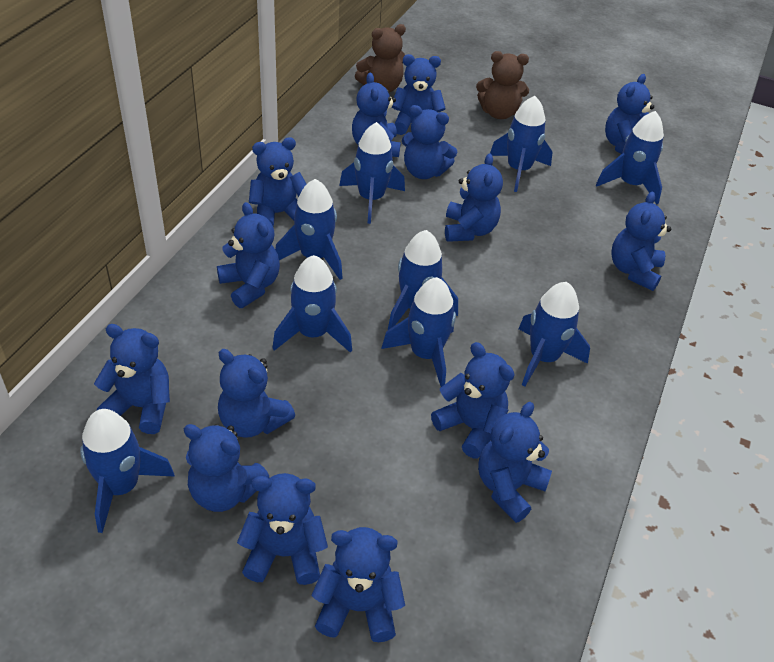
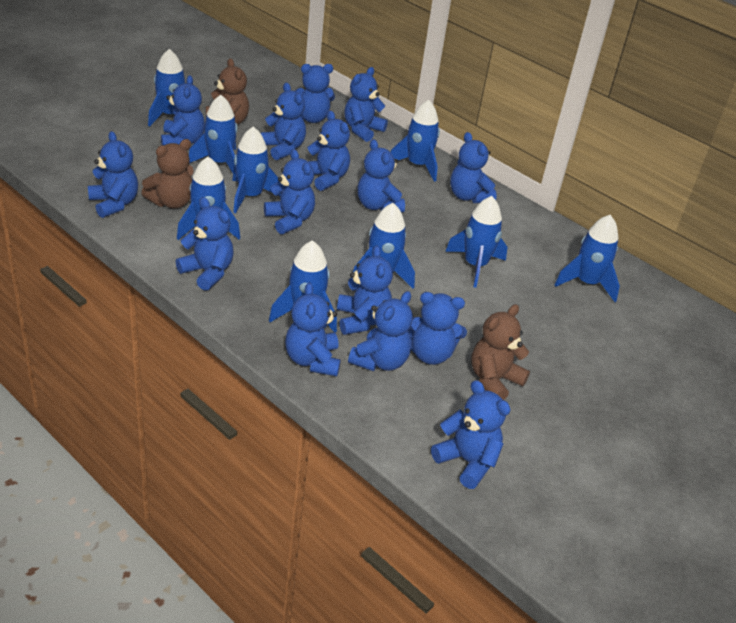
brown teddy bear: 2 -> 3

